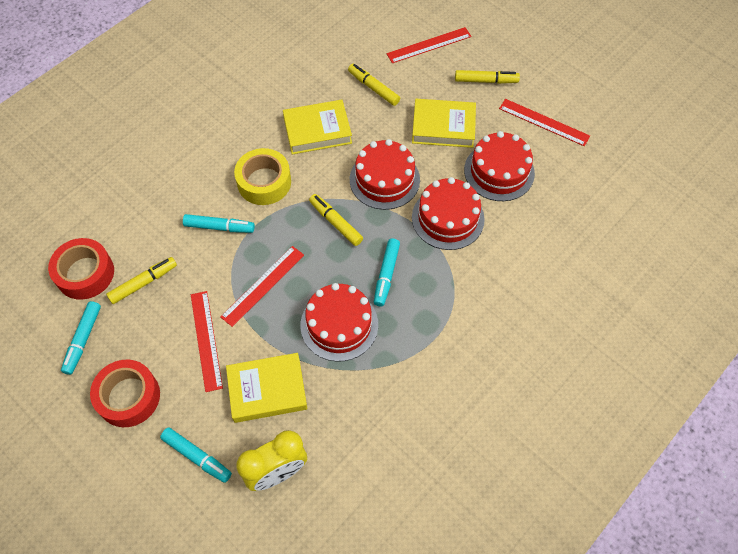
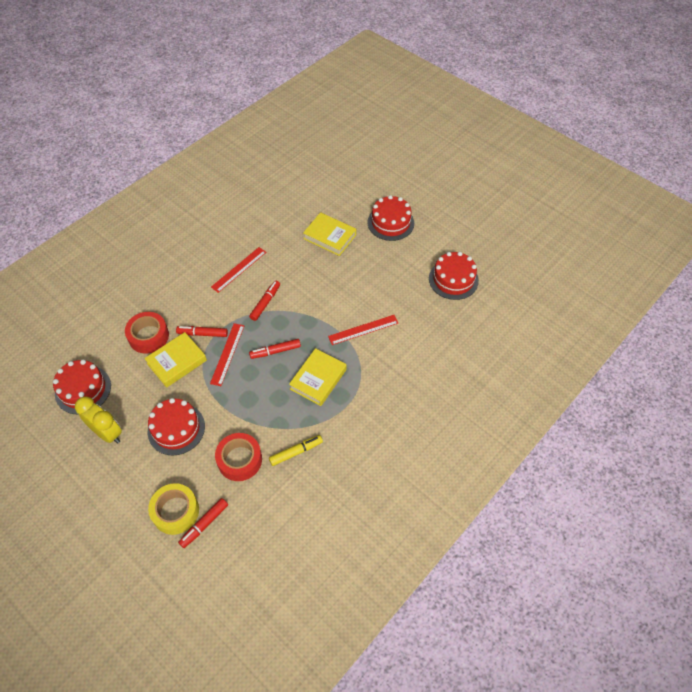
red marker: 0 -> 4
red ruler: 4 -> 3
turquoise marker: 4 -> 0
yellow marker: 4 -> 1

